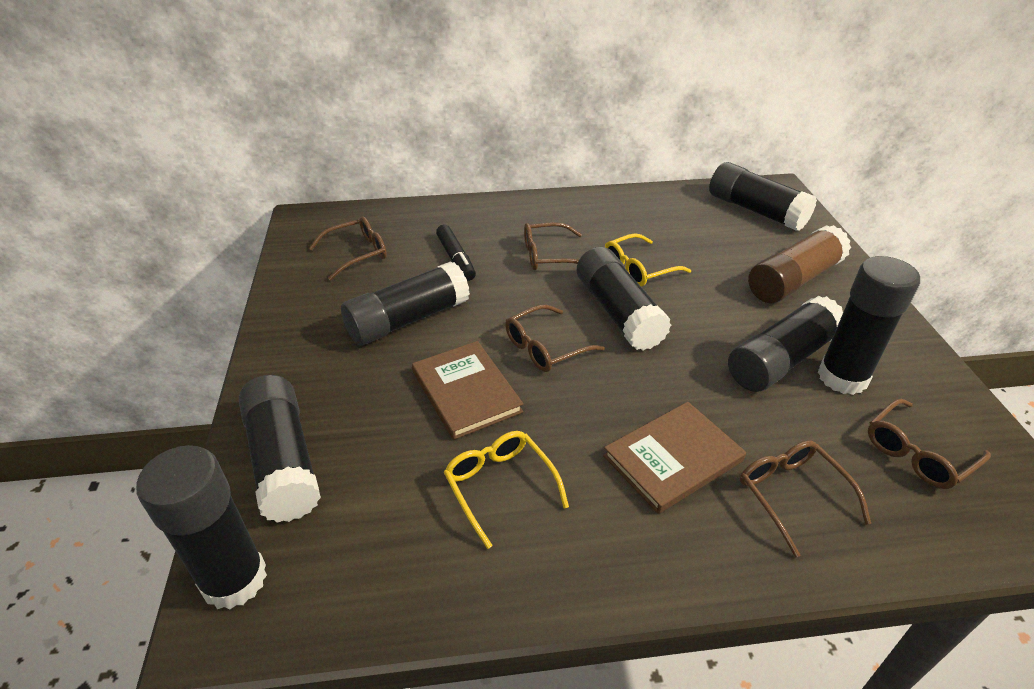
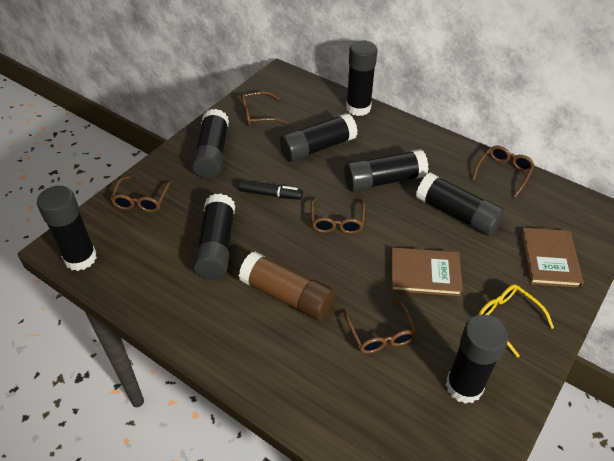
black glue stick: 7 -> 8
yellow glasses: 2 -> 1

